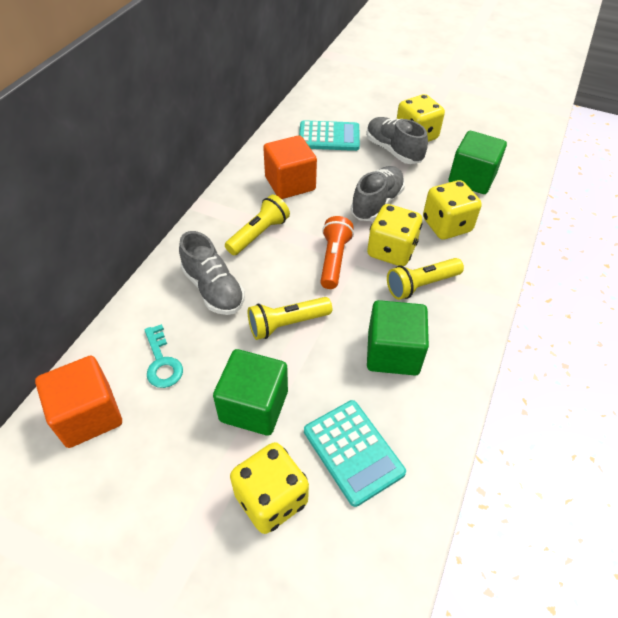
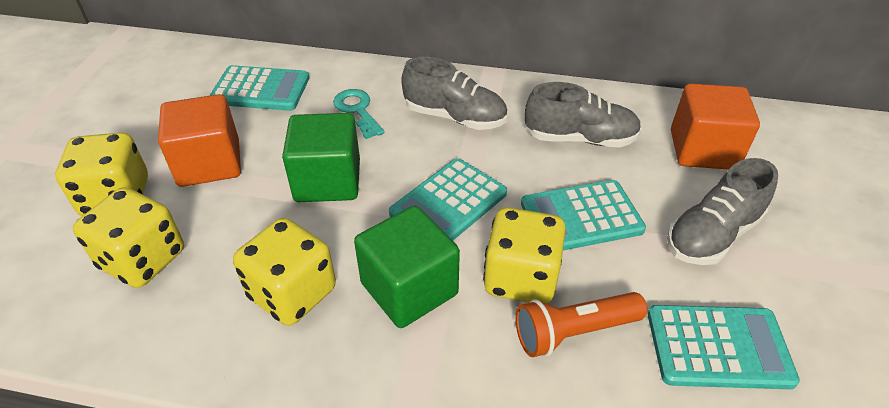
green cube: 3 -> 2
turquoise calculator: 2 -> 4
yellow flashlight: 3 -> 0

